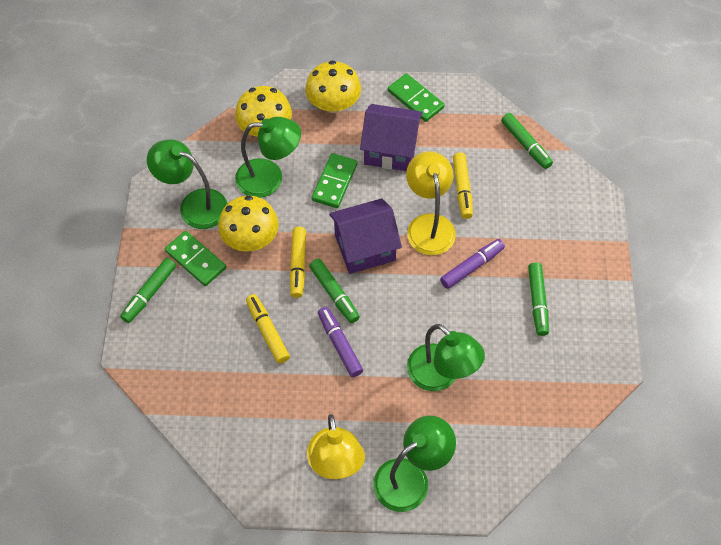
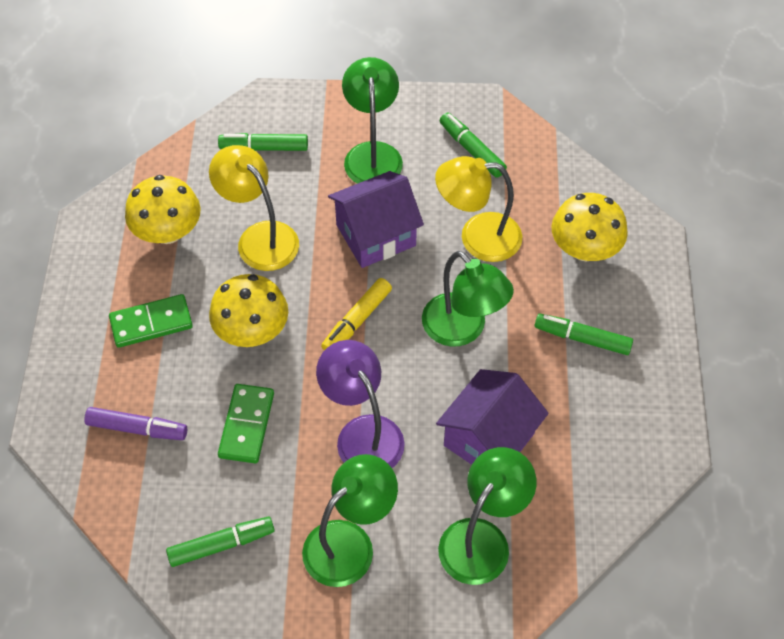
green domino: 3 -> 2
purple lamp: 0 -> 1
purple marker: 2 -> 1
yellow marker: 3 -> 1

